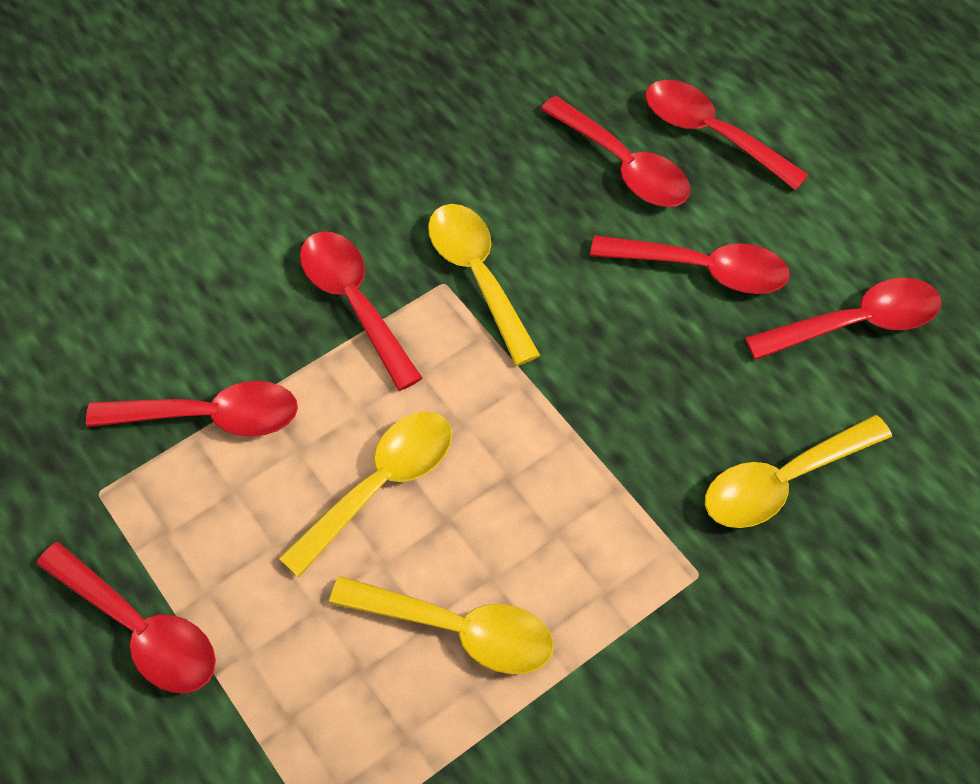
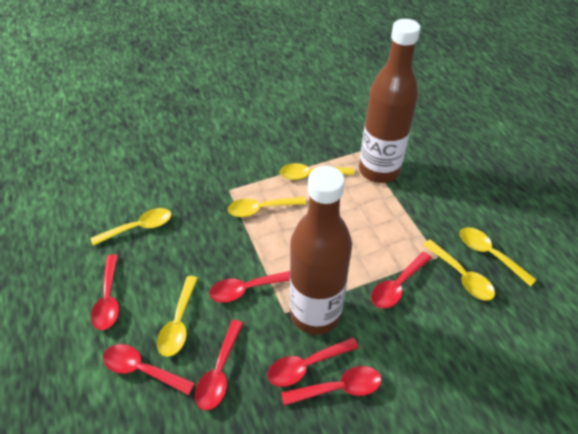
brown bottle: 0 -> 2
yellow spoon: 4 -> 6

